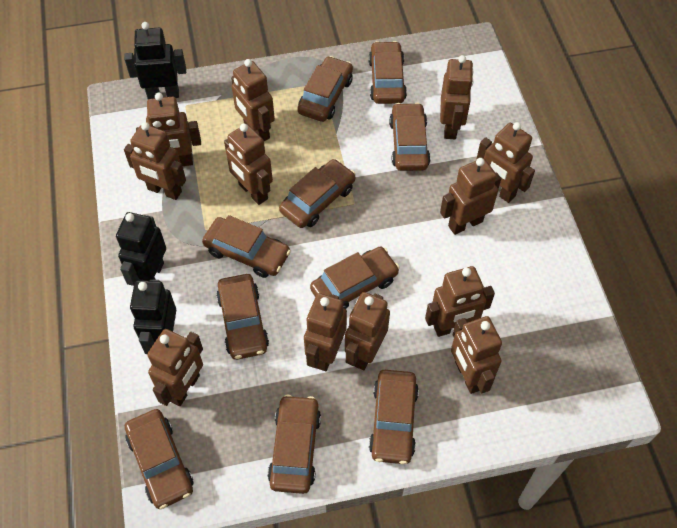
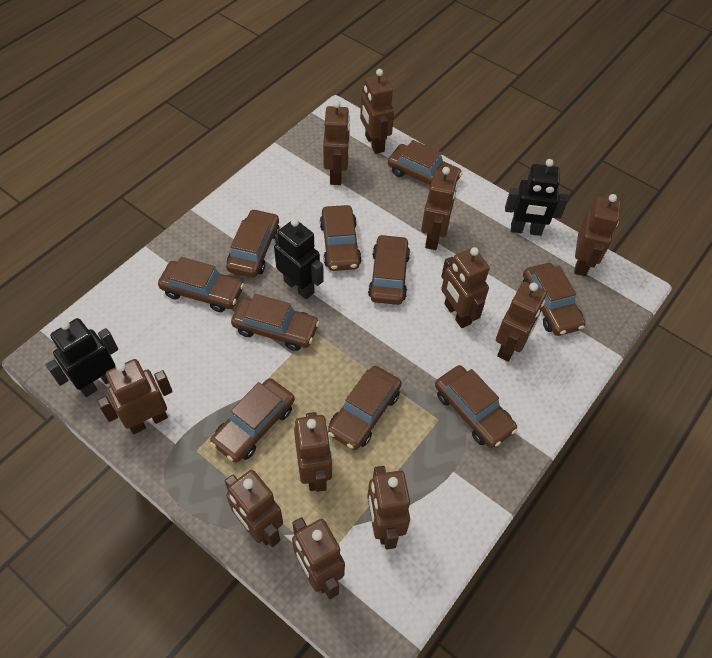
brown robot: 12 -> 11

